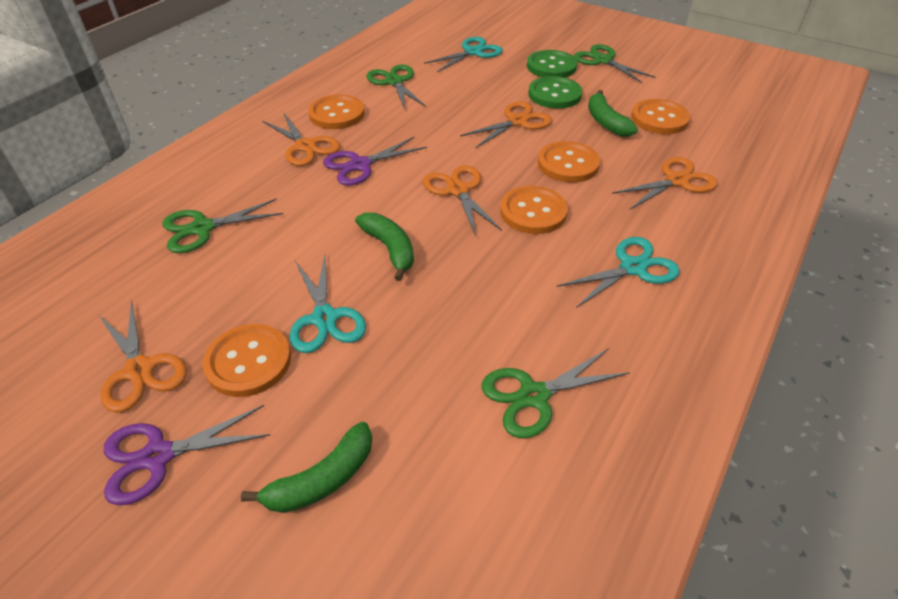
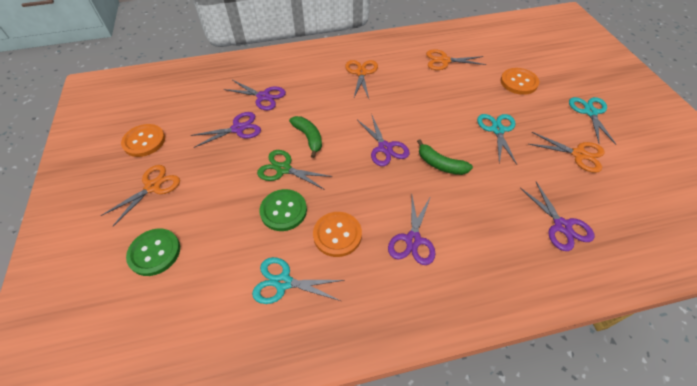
green banana: 3 -> 2
green scissors: 4 -> 1
orange button: 5 -> 3
orange scissors: 5 -> 4
purple scissors: 2 -> 5

